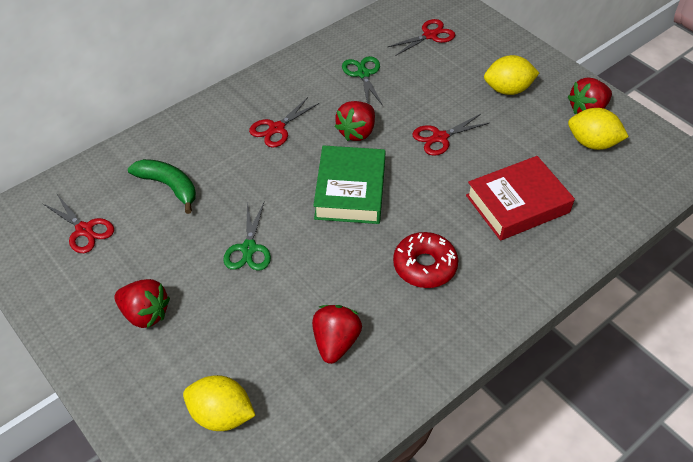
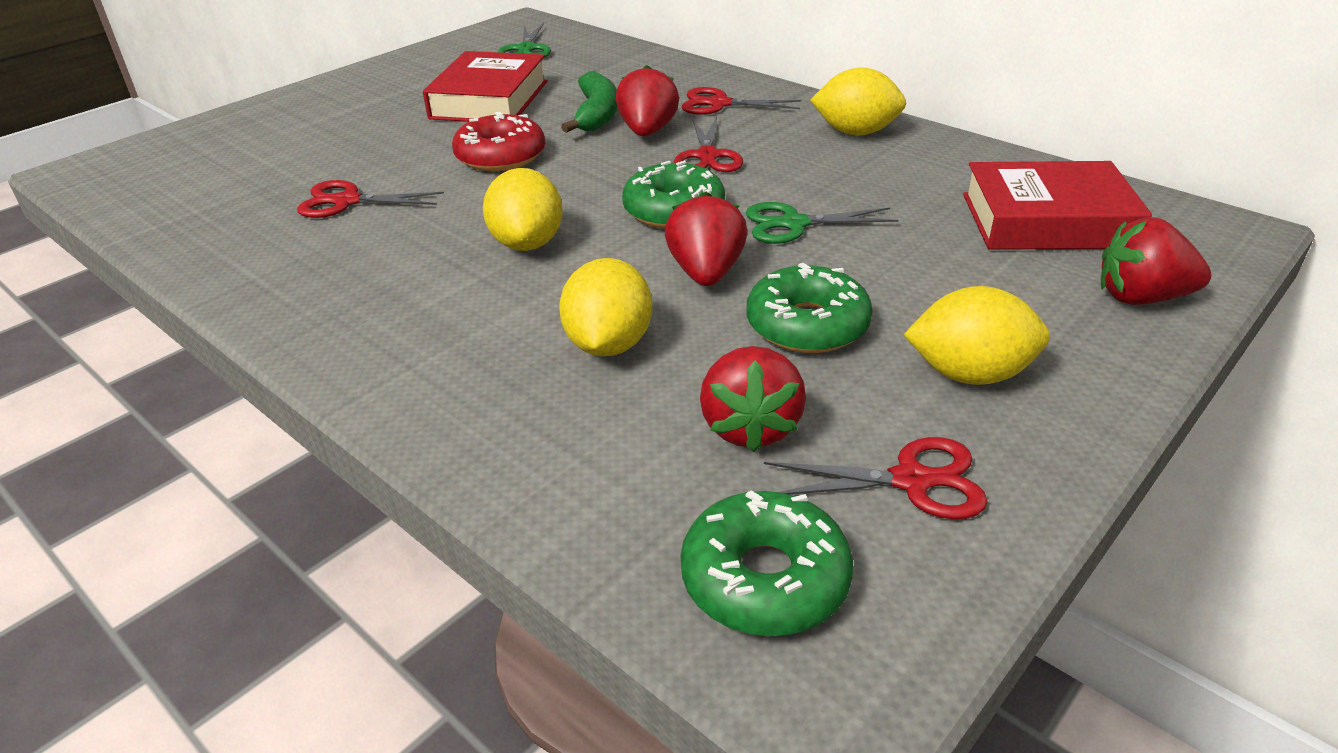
green book: 1 -> 0
green donut: 0 -> 3
red book: 1 -> 2
yellow lemon: 3 -> 4

